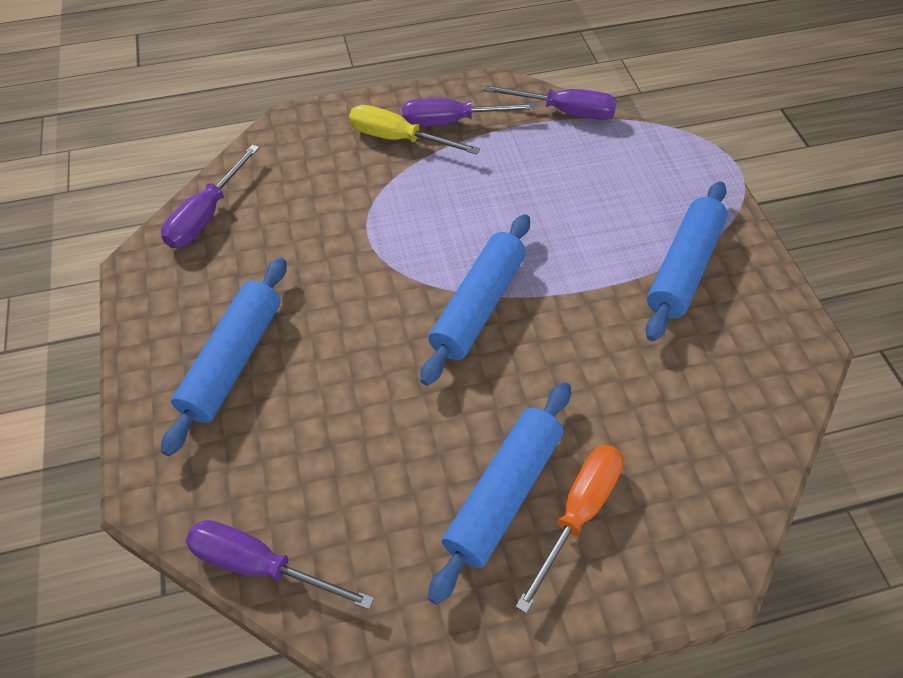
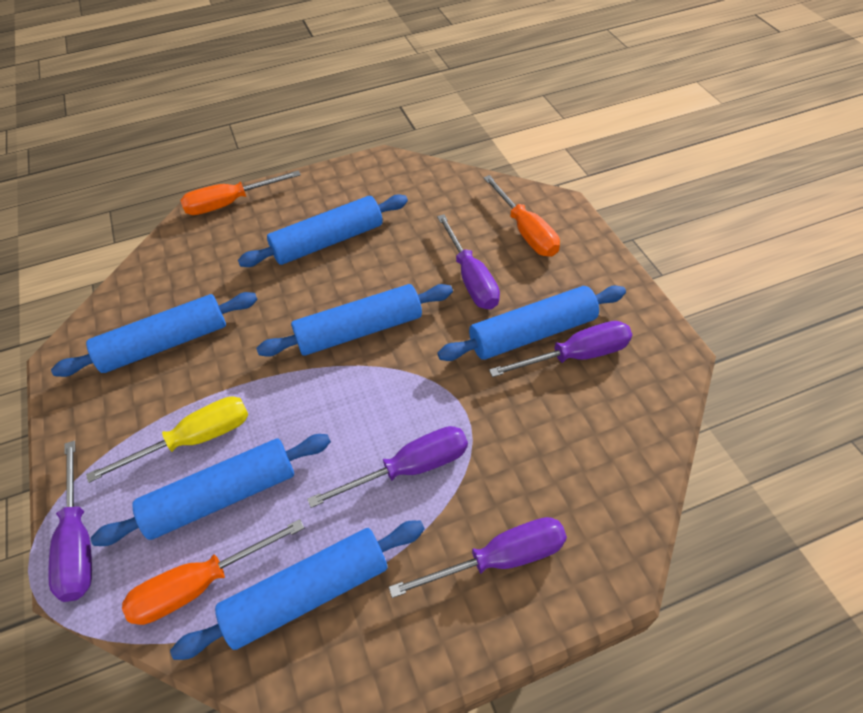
blue rolling pin: 4 -> 6
orange screwdriver: 1 -> 3
purple screwdriver: 4 -> 5

